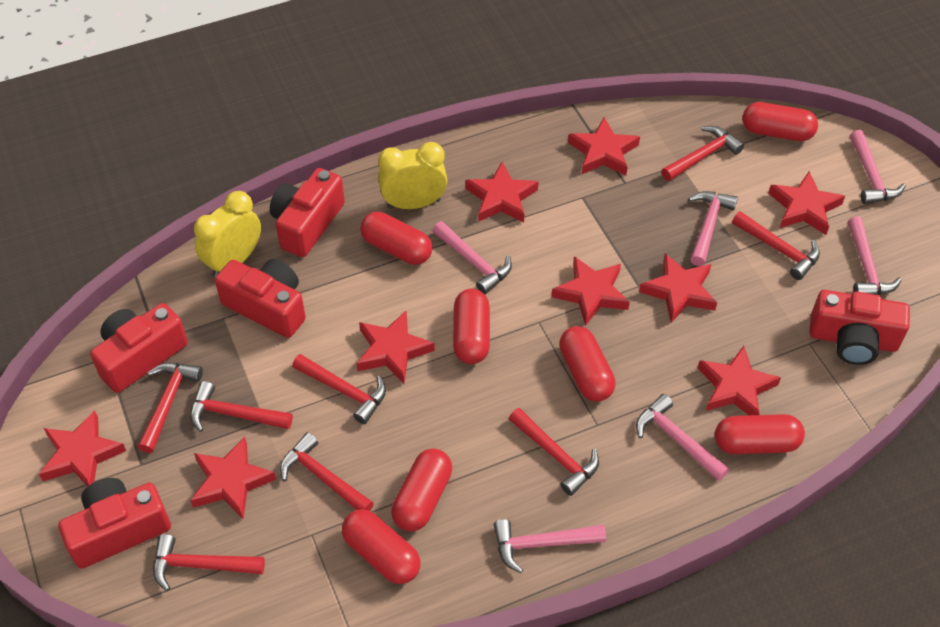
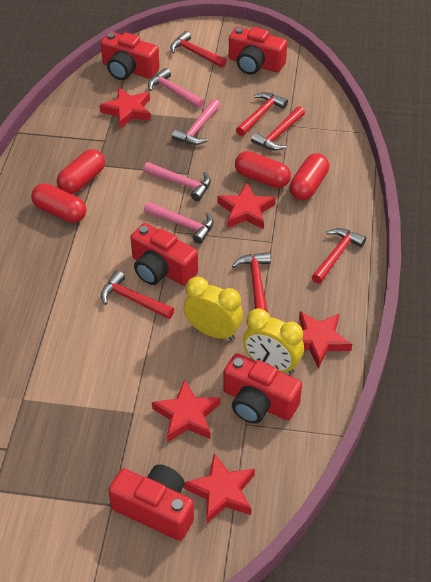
pink hammer: 6 -> 4
red capsule: 7 -> 4
red hammer: 8 -> 6
red star: 9 -> 5

